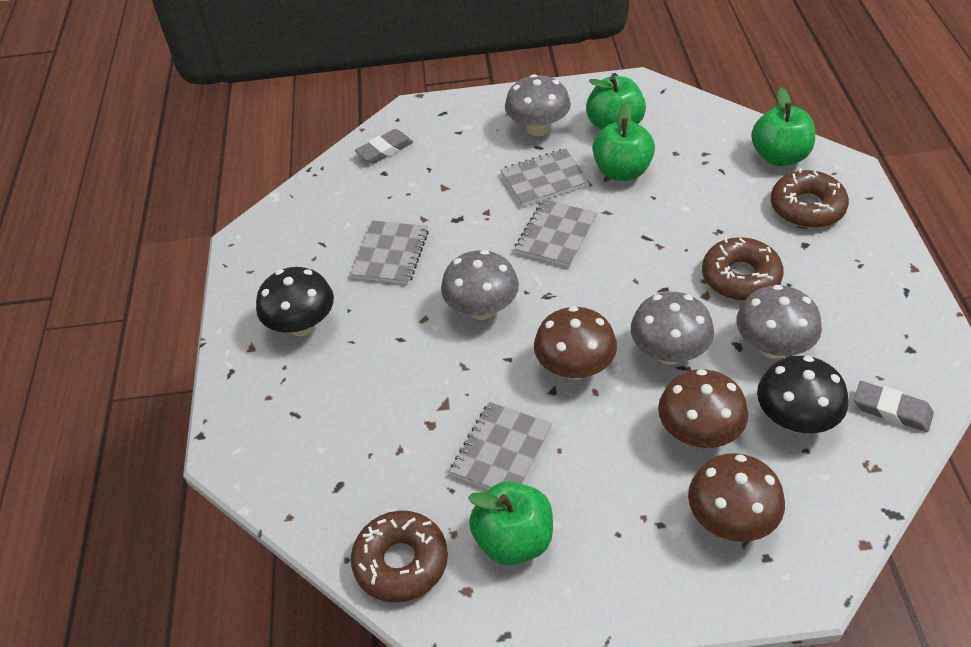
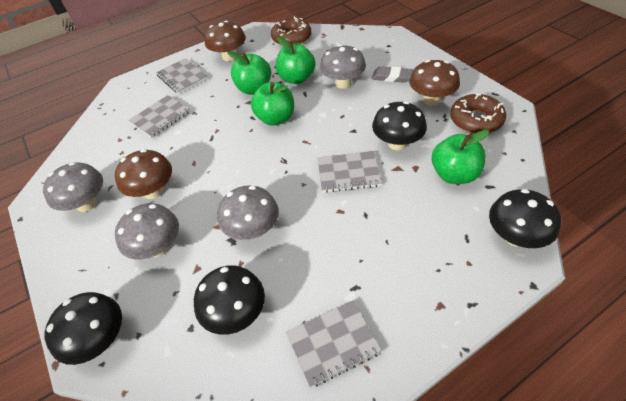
black mushroom: 2 -> 4
brown donut: 3 -> 2
grey eraser: 2 -> 1

